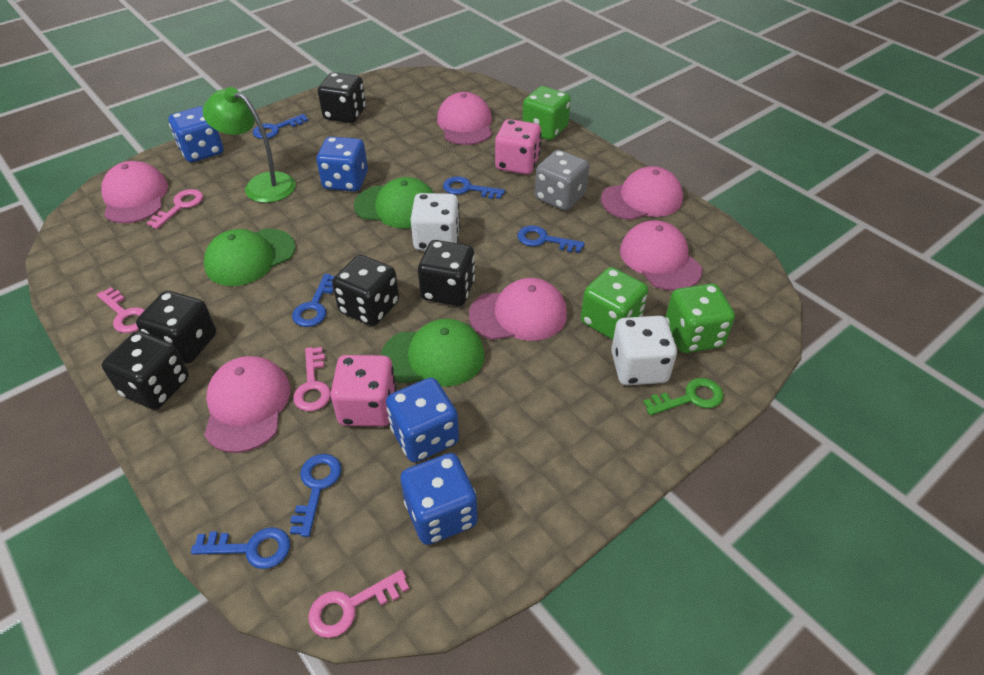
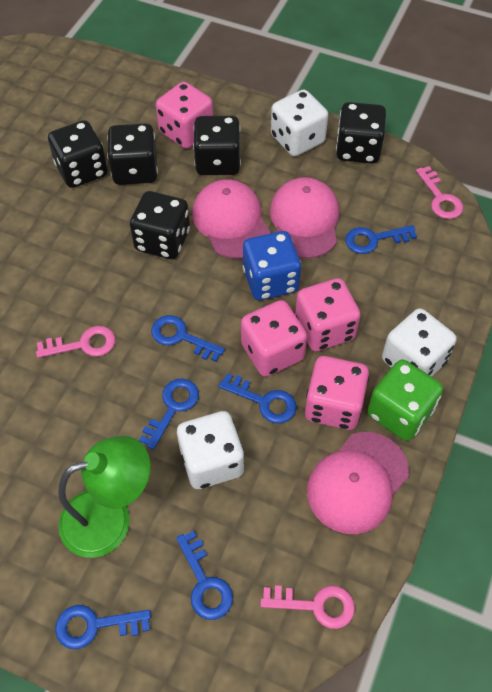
blue dice: 4 -> 1
green cap: 3 -> 0
green dice: 3 -> 1
green key: 1 -> 0
grey dice: 1 -> 0
pink cap: 6 -> 3
pink dice: 2 -> 4
pink key: 4 -> 3
white dice: 2 -> 3

